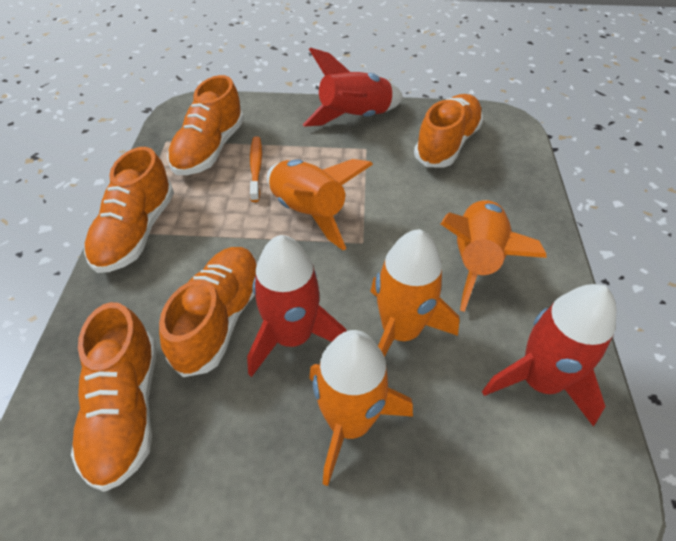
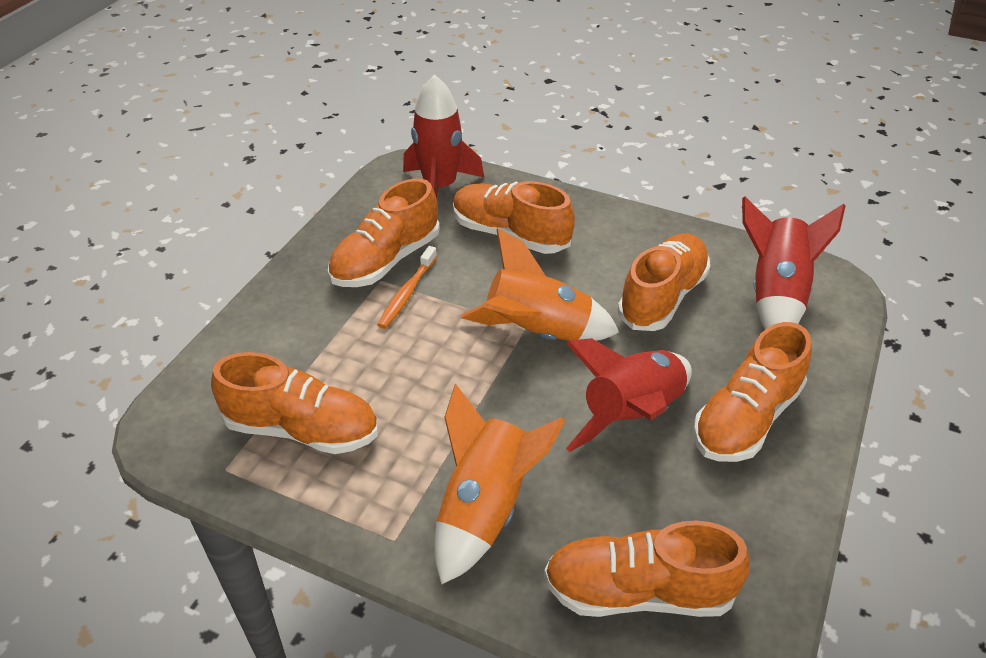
orange rocket: 4 -> 2
orange shoe: 5 -> 6

